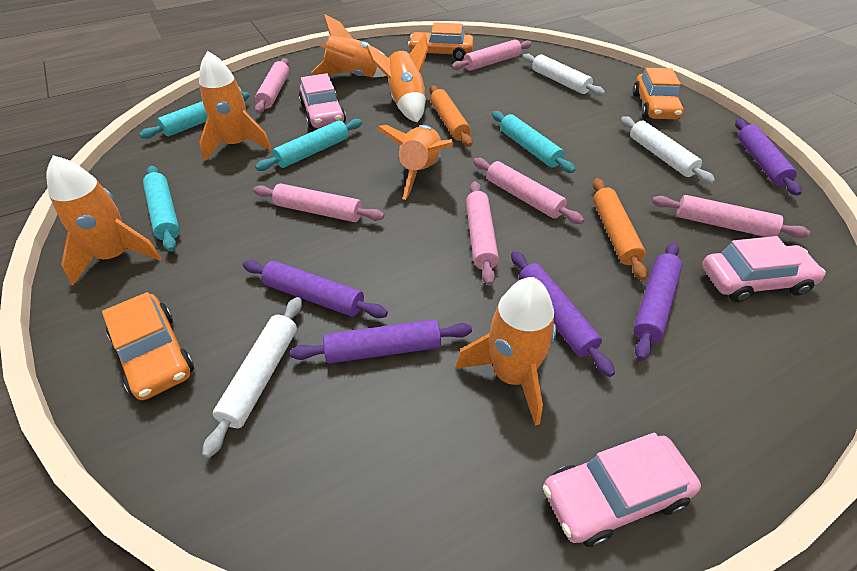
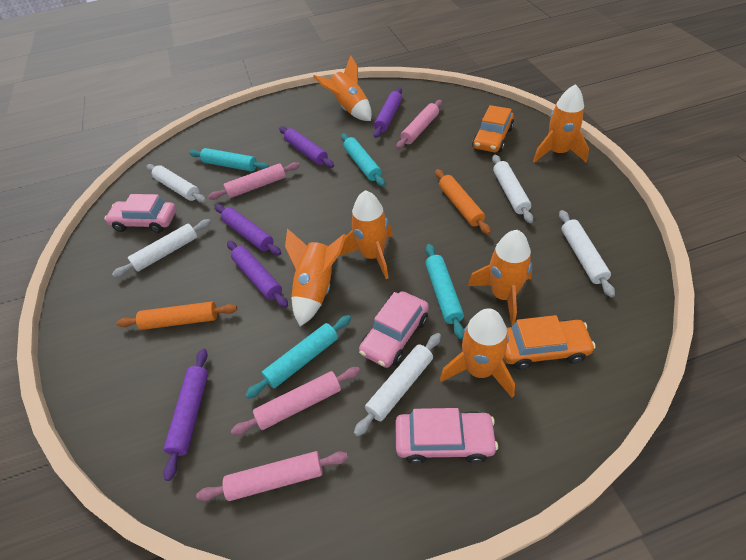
orange car: 3 -> 2
pink rolling pin: 6 -> 4
white rolling pin: 3 -> 5

